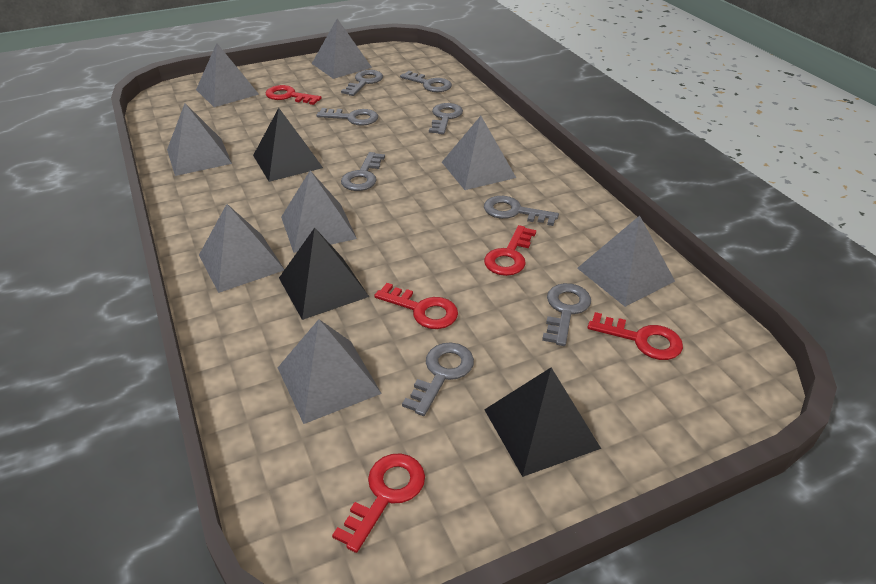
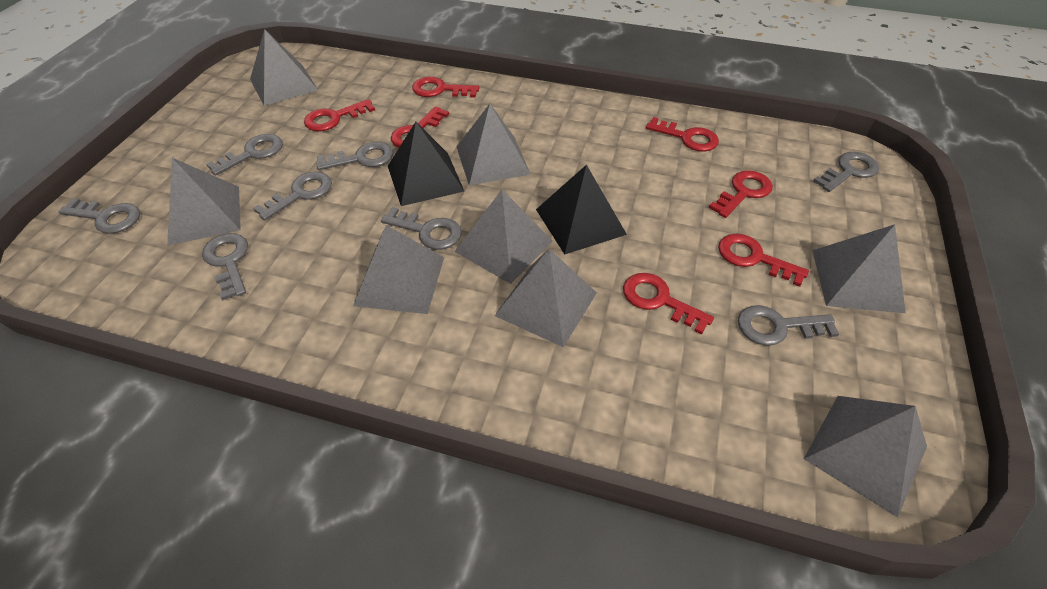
black pyramid: 3 -> 2
red key: 5 -> 7

